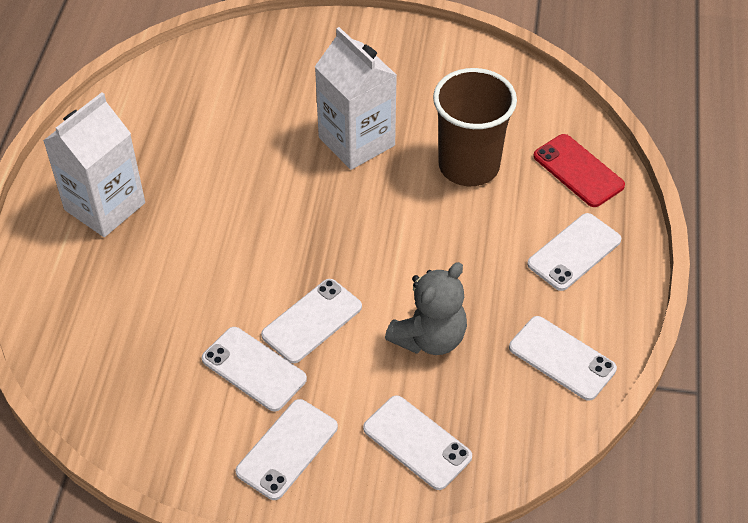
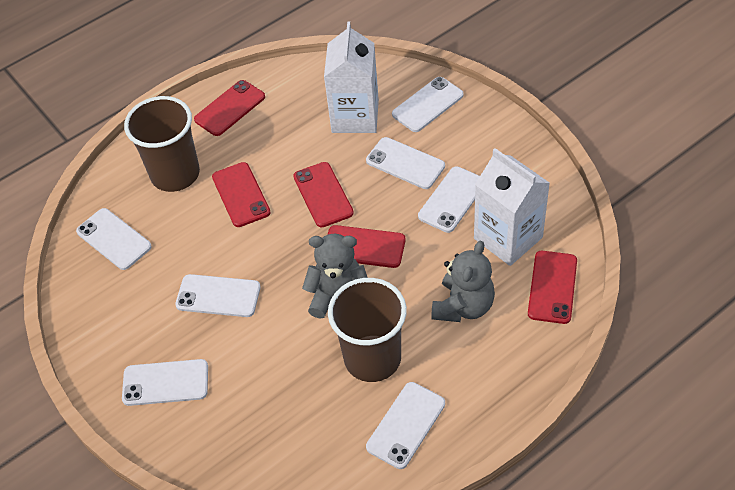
brown cup: 1 -> 2
grey teddy bear: 1 -> 2
red phone: 1 -> 5
white phone: 6 -> 7

